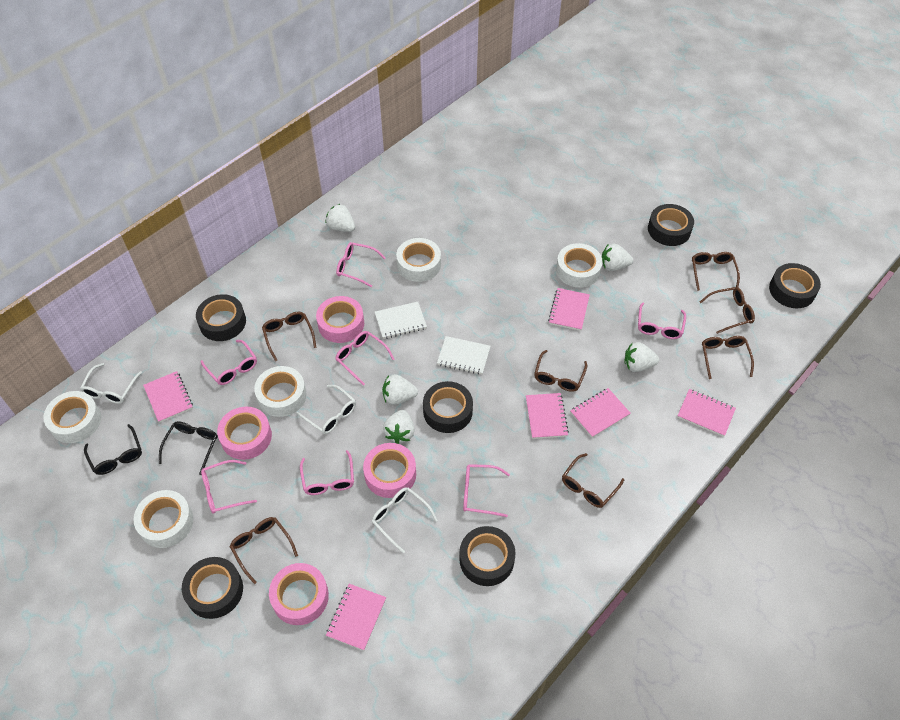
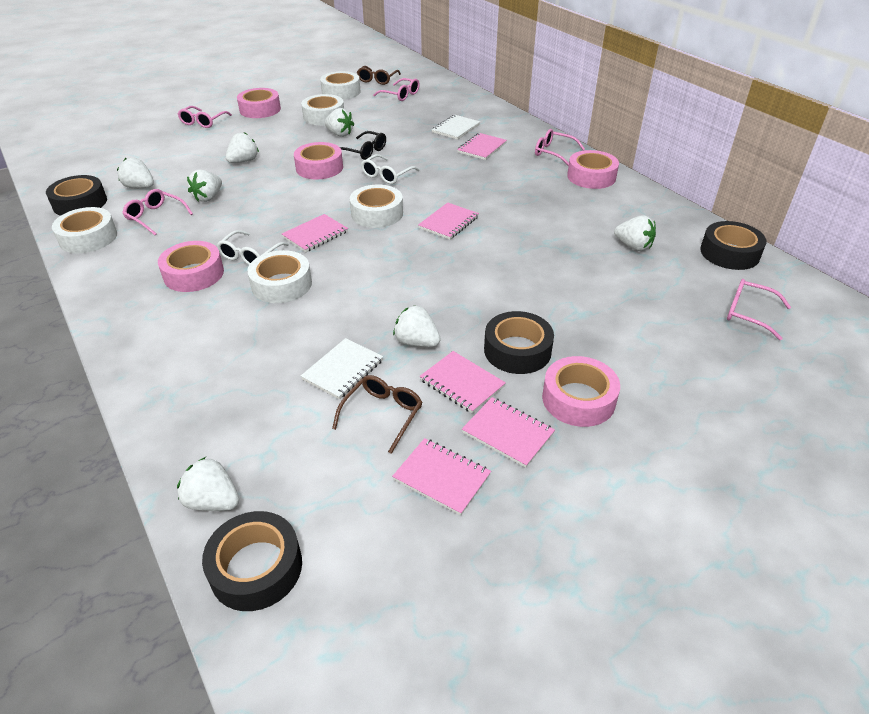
black glasses: 2 -> 1
black tape: 6 -> 4
brown glasses: 7 -> 2
pink glasses: 7 -> 5
pink tape: 4 -> 5
white glasses: 3 -> 2
white strawberry: 5 -> 7

